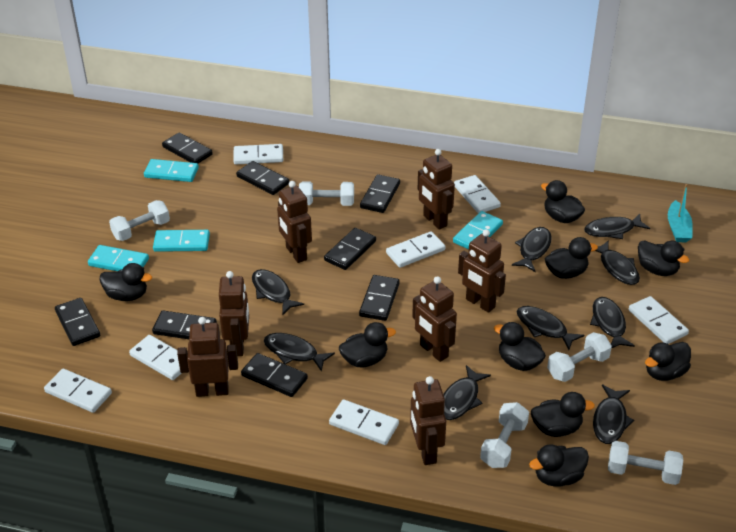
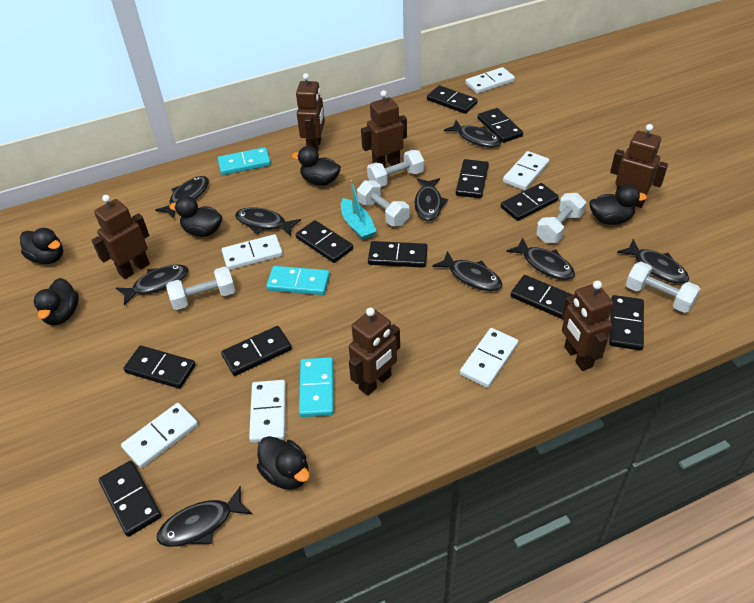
black domino: 8 -> 11
black duck: 9 -> 6
brown robot: 7 -> 6
turquoise domino: 4 -> 3
white domino: 7 -> 6

